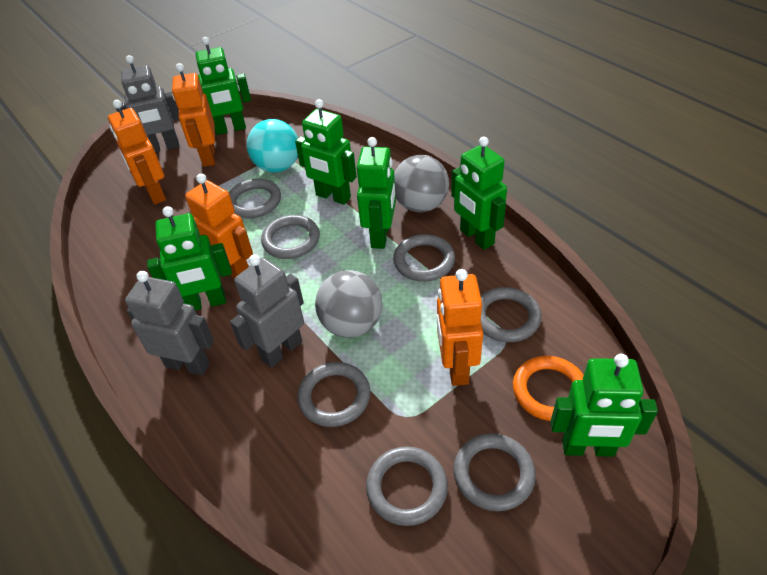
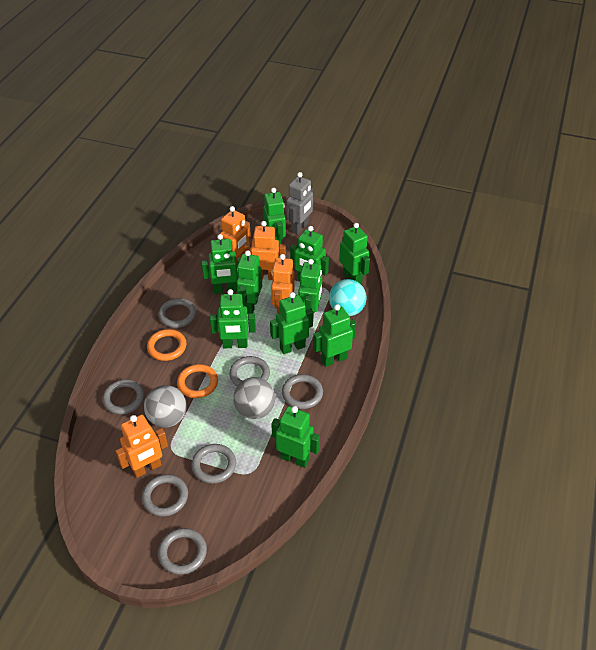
green robot: 6 -> 10
grey robot: 3 -> 1
orange ring: 1 -> 2

